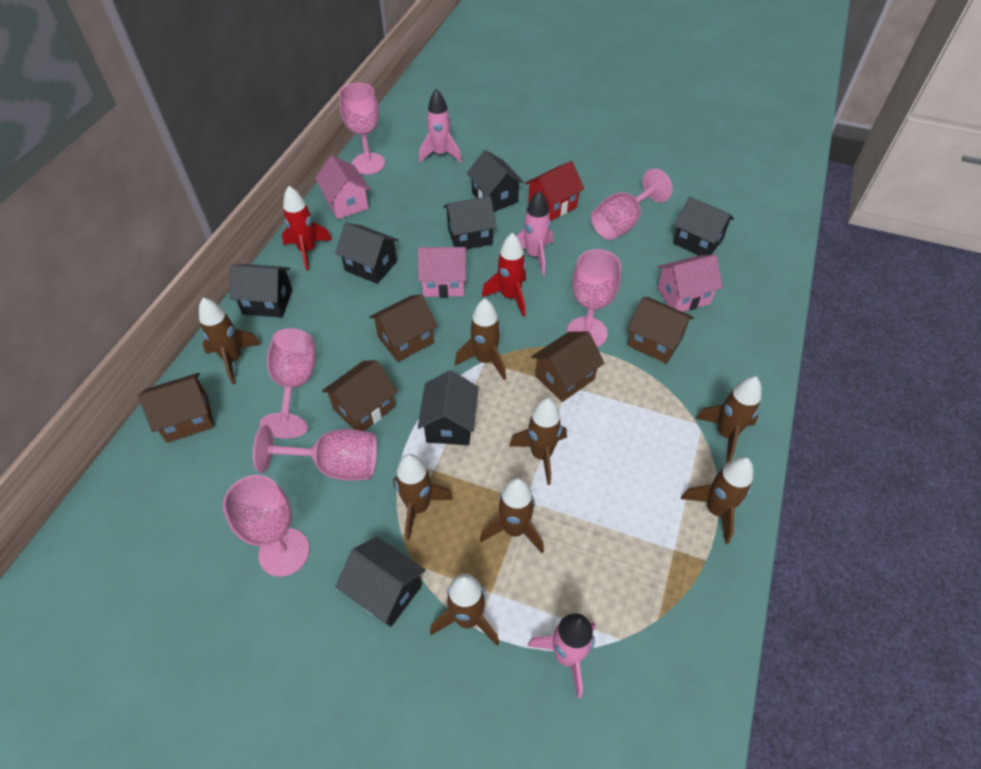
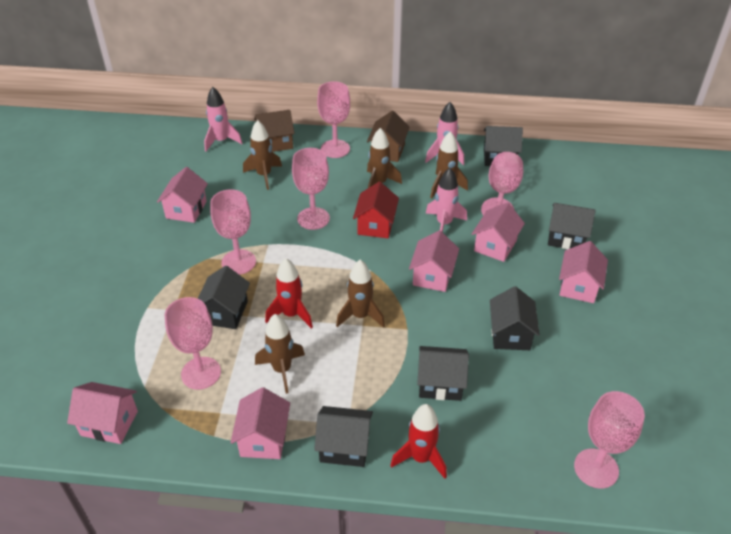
black house: 7 -> 6
brown house: 5 -> 2
brown rocket: 8 -> 5
pink house: 3 -> 6

